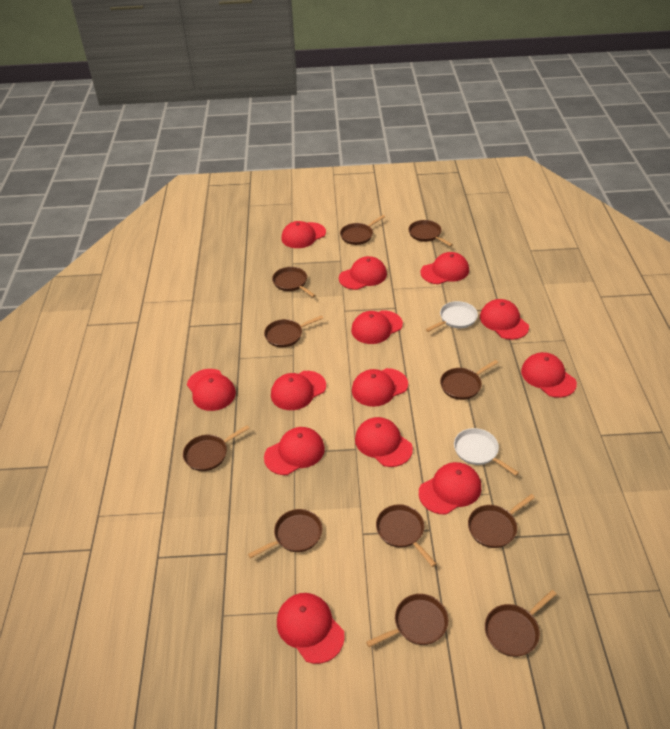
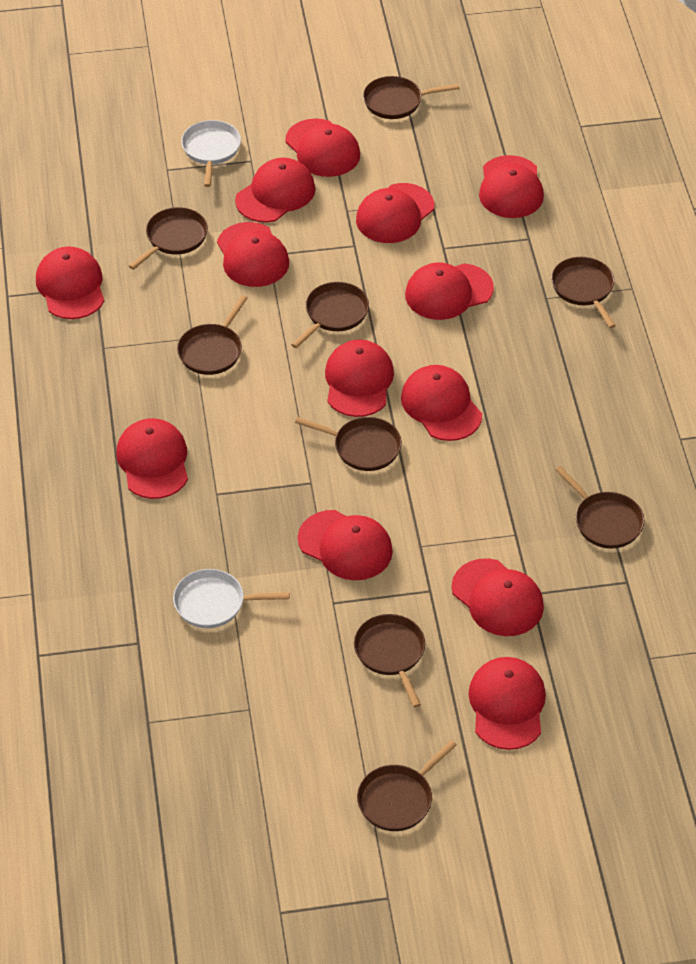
brown pan: 11 -> 9

